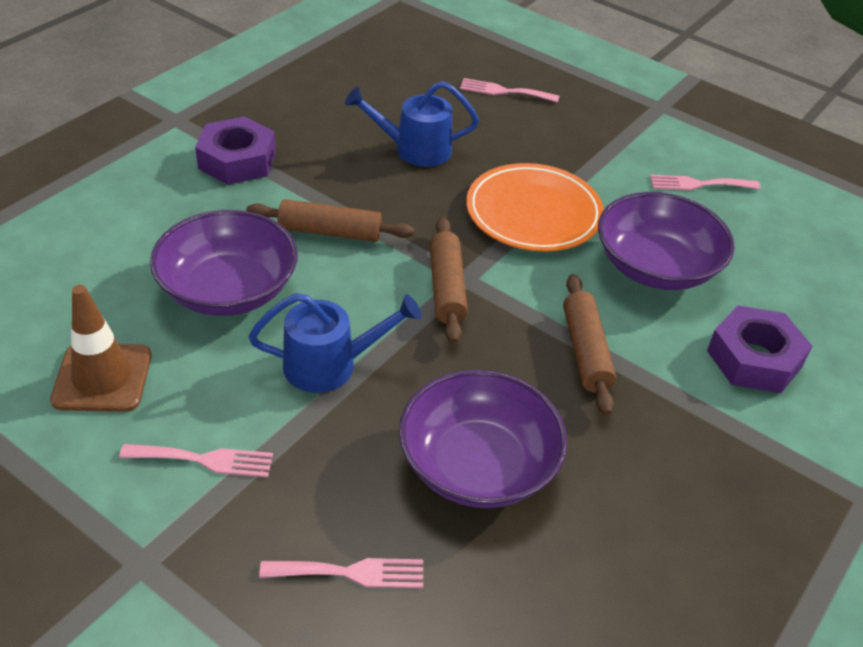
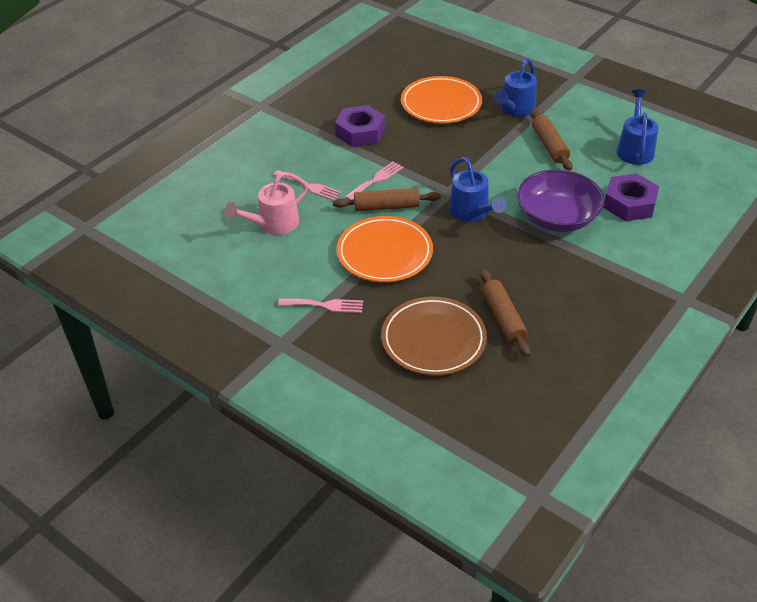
blue watering can: 2 -> 3
brown plate: 0 -> 1
brown traffic cone: 1 -> 0
orange plate: 1 -> 2
pink fork: 4 -> 3
pink watering can: 0 -> 1
purple bowl: 3 -> 1

